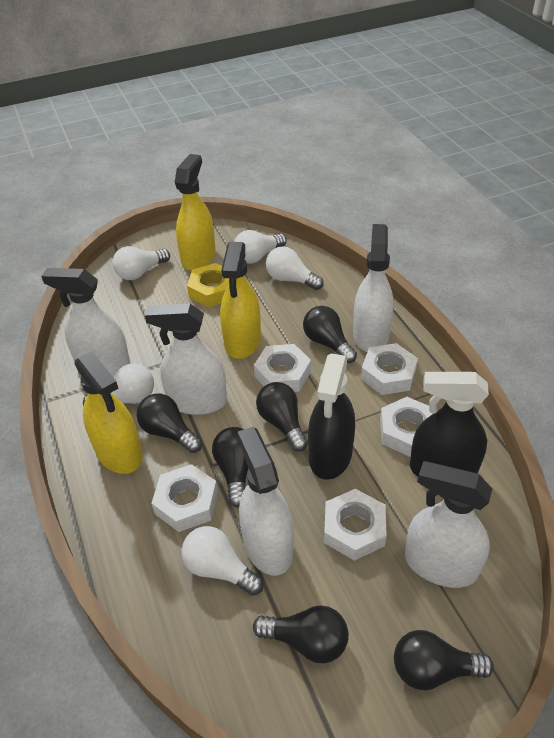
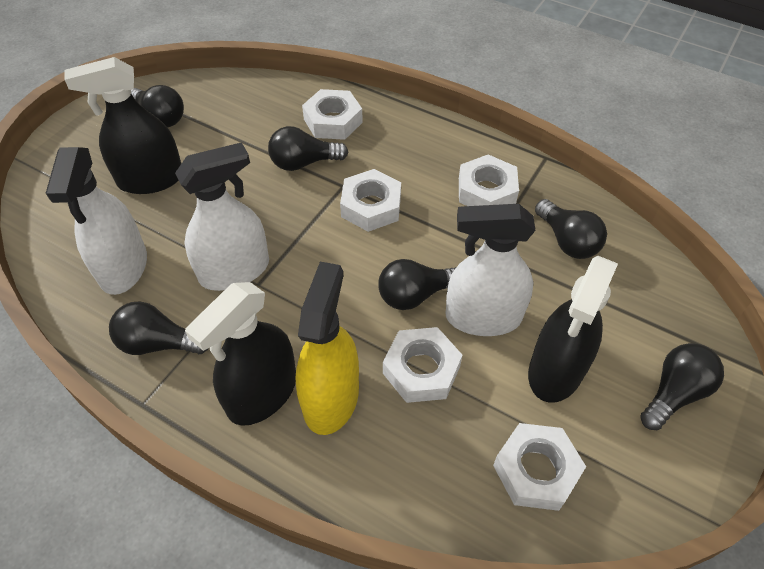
black spray bottle: 2 -> 3
white light bulb: 5 -> 0
white spray bottle: 5 -> 3
yellow nut: 1 -> 0
yellow spray bottle: 3 -> 1

